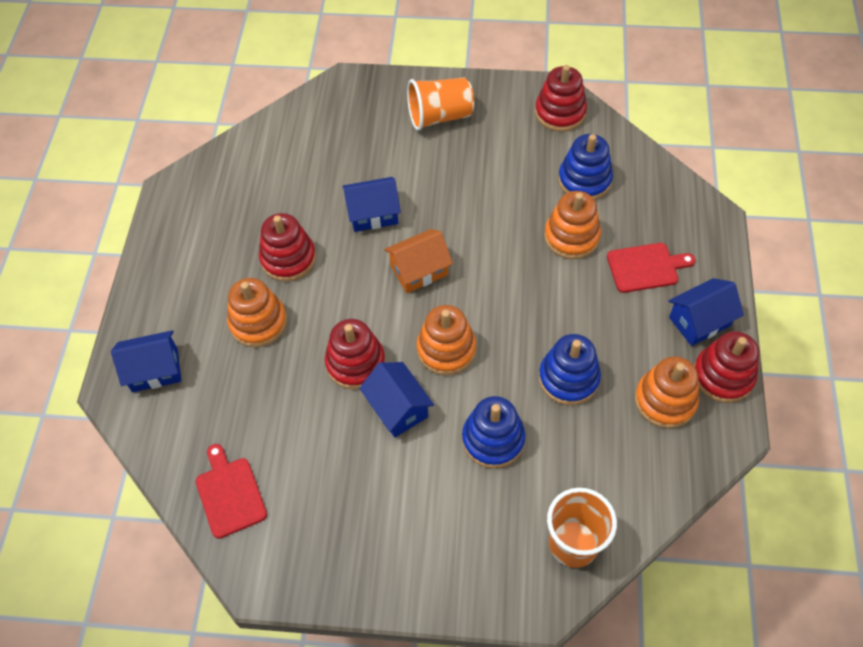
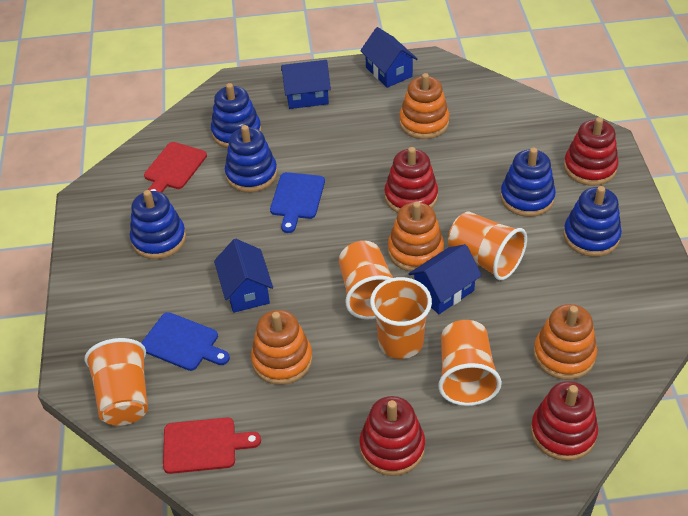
blue cutting board: 0 -> 2
blue stacking toy: 3 -> 5
orange cup: 2 -> 5
orange house: 1 -> 0

